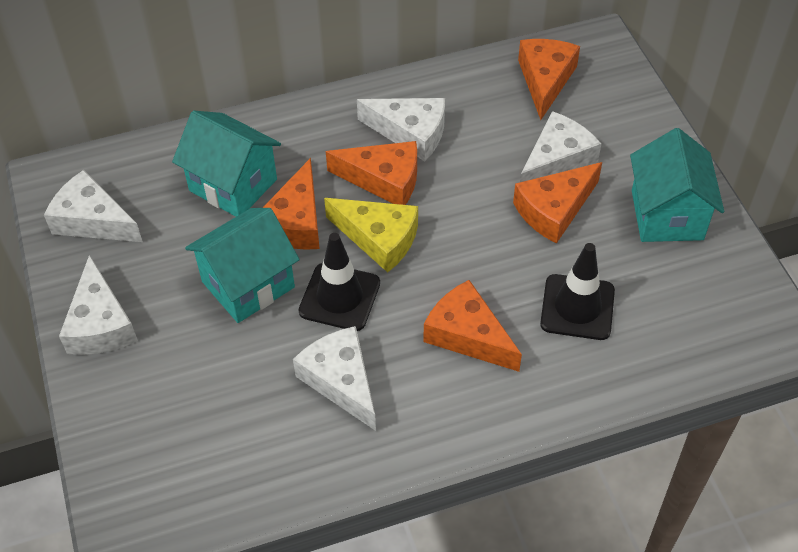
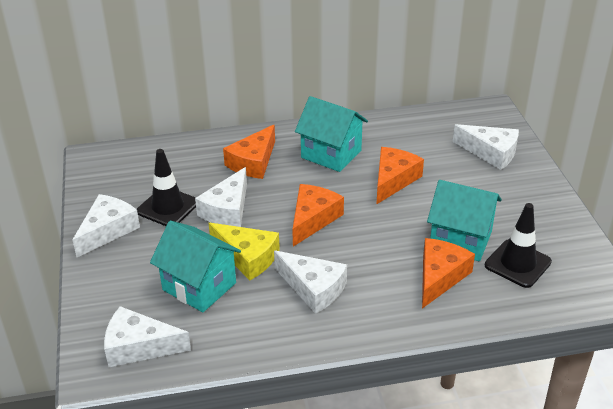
orange cheese: 5 -> 4

